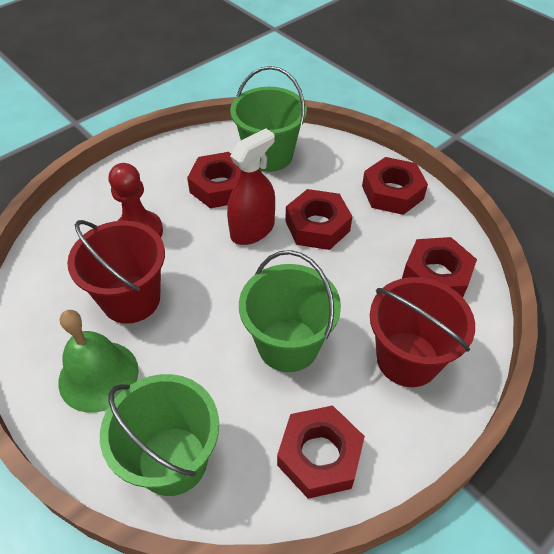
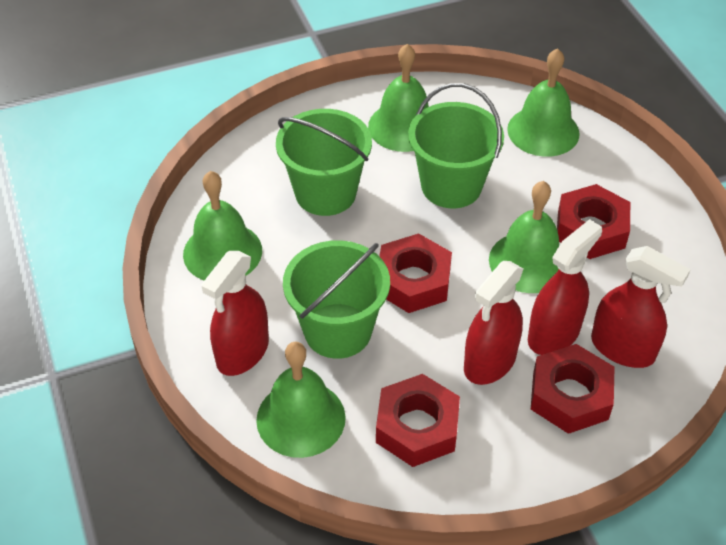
green bell: 1 -> 5
red bucket: 2 -> 0
red nut: 5 -> 4
red pawn: 1 -> 0
red spray bottle: 1 -> 4

